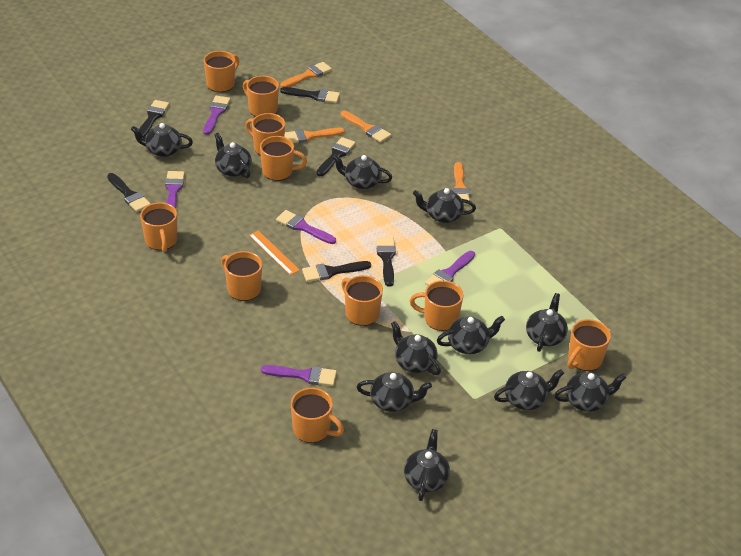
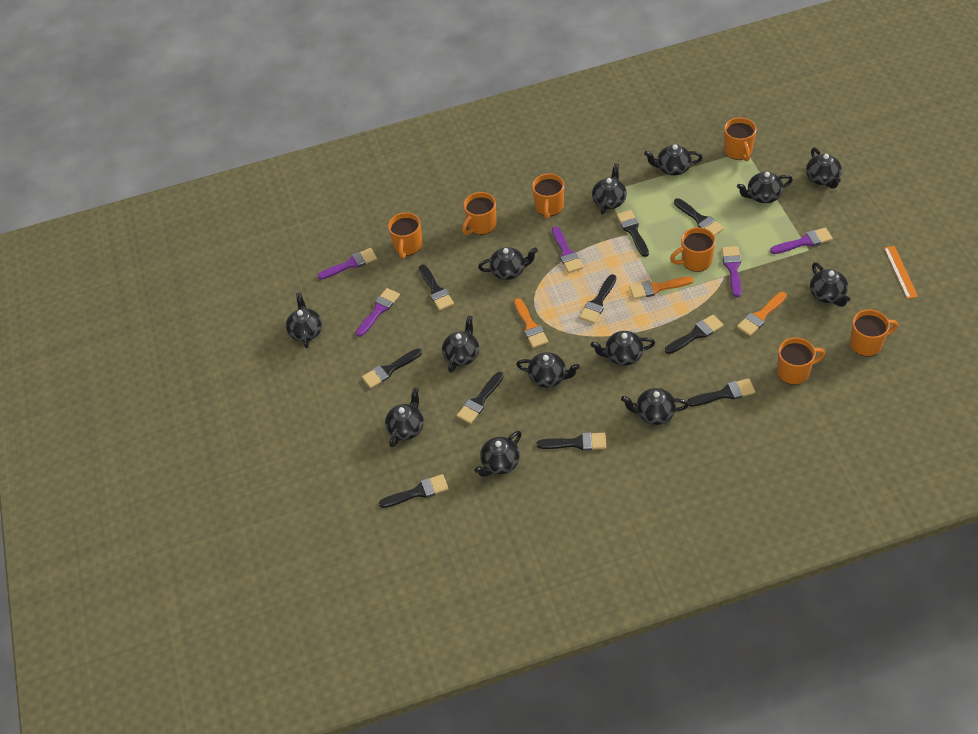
black brush: 6 -> 10
black teapot: 11 -> 13
orange brush: 4 -> 3
orange mug: 10 -> 7

